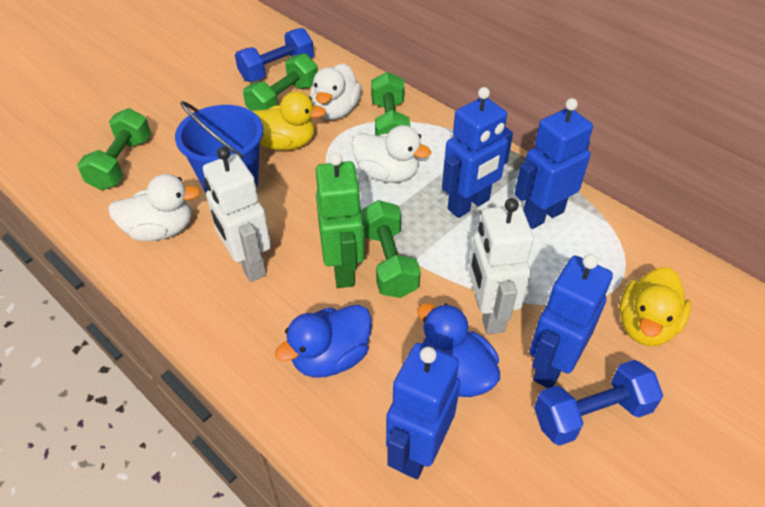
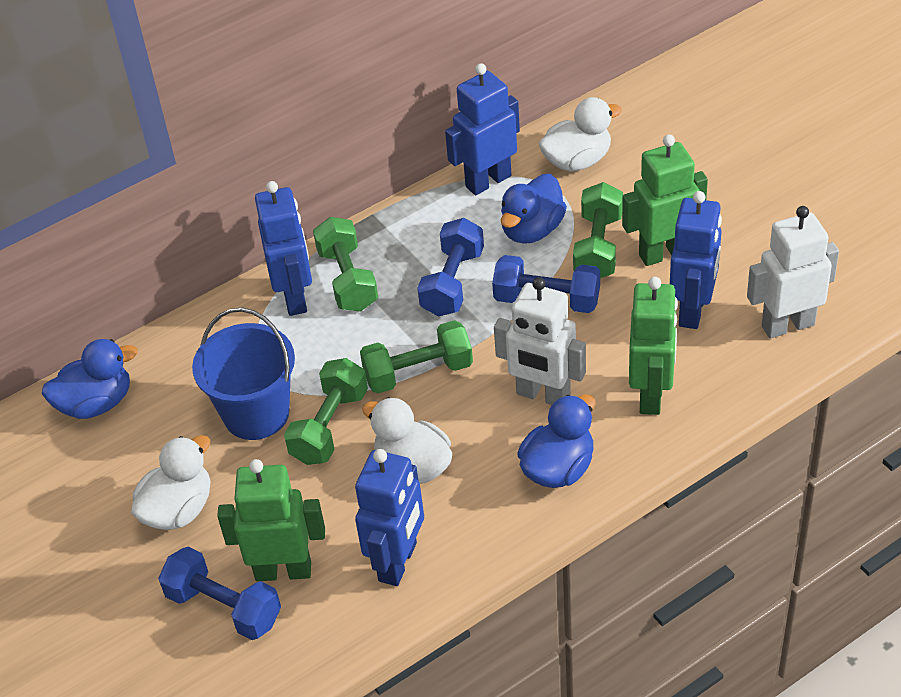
blue duck: 2 -> 3
blue dumbbell: 2 -> 3
green robot: 1 -> 3
yellow duck: 2 -> 0

